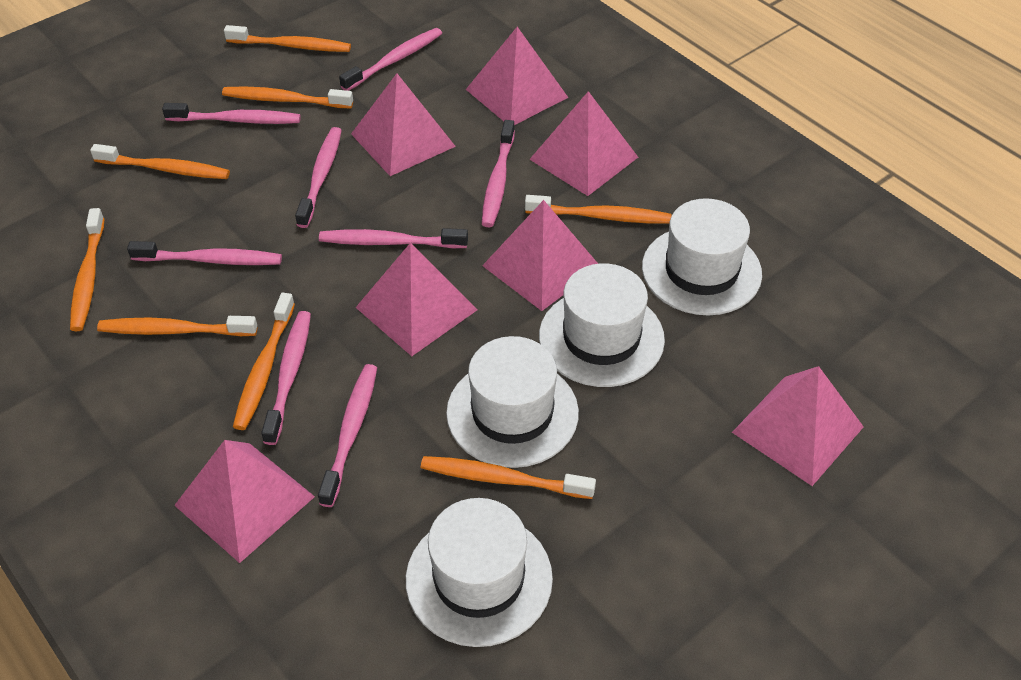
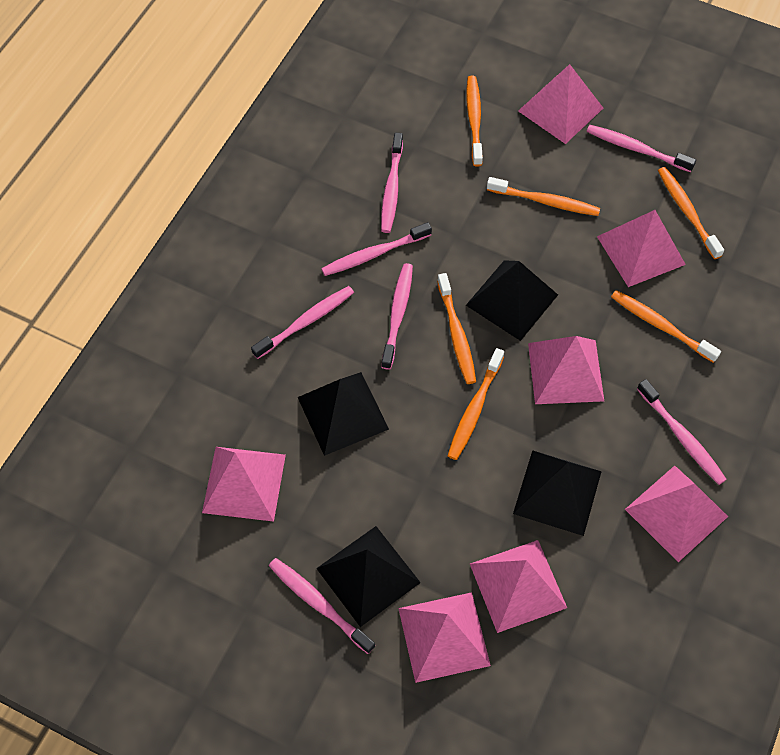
black pyramid: 0 -> 4
orange toothbrush: 8 -> 6
pink toothbrush: 8 -> 7
white hat: 4 -> 0

